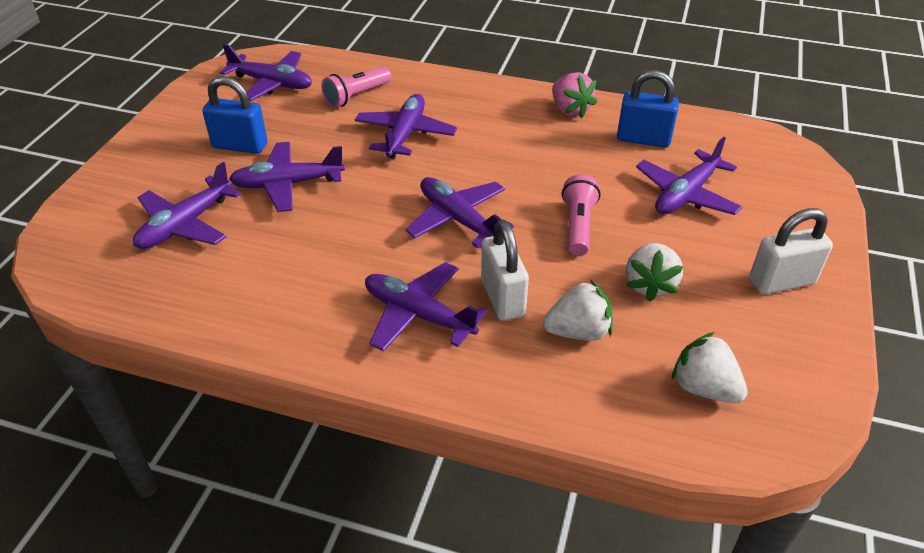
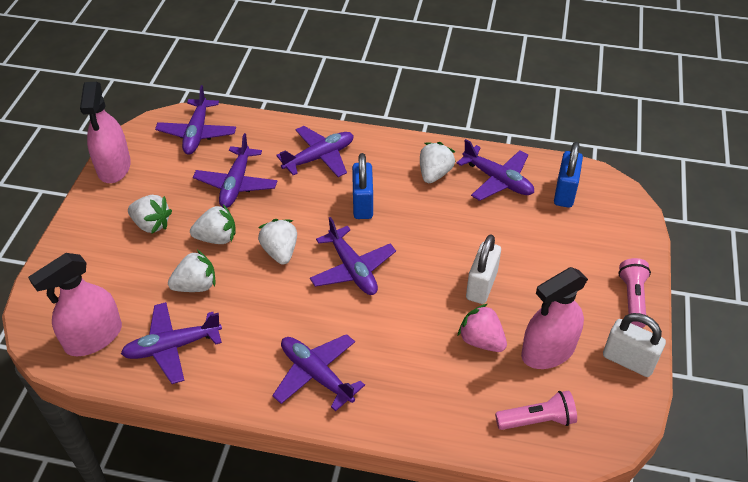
pink spray bottle: 0 -> 3
white strawberry: 3 -> 5

